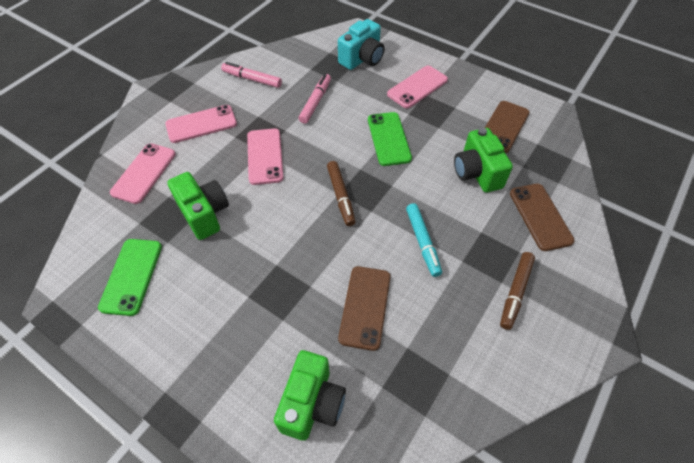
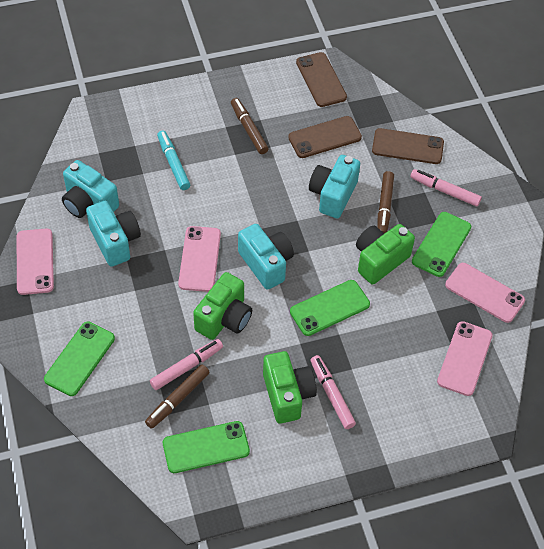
brown marker: 2 -> 3
green phone: 2 -> 4
pink marker: 2 -> 3
turquoise camera: 1 -> 4

